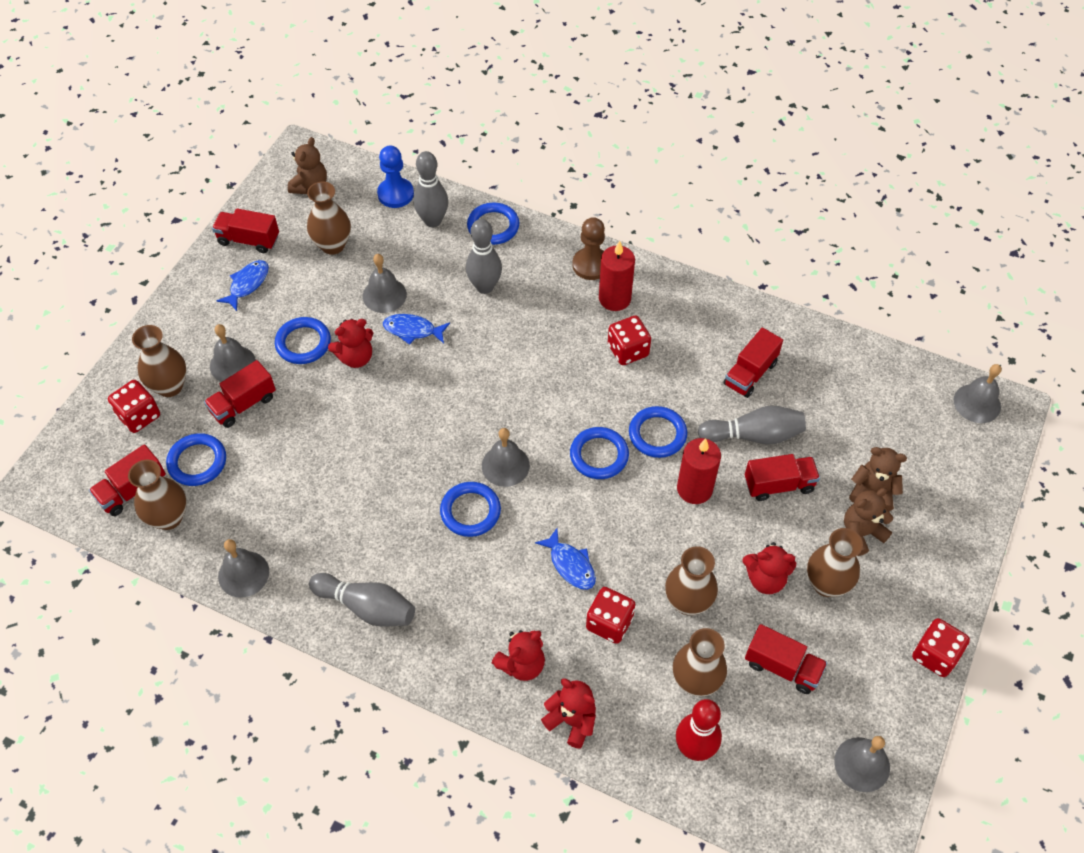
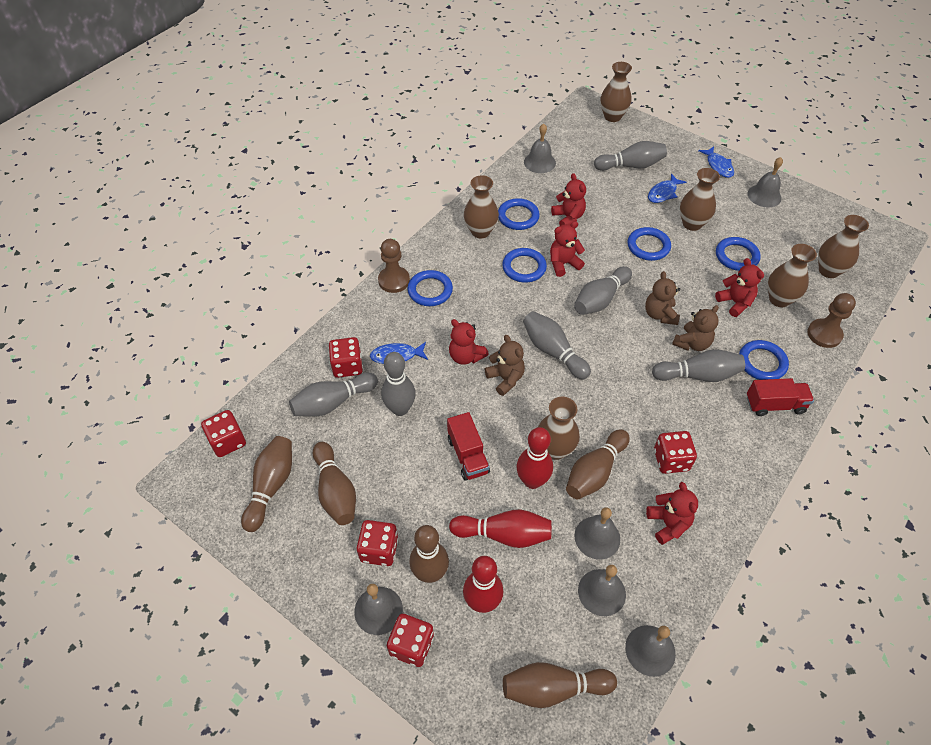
blue pawn: 1 -> 0
brown bowling pin: 0 -> 5
brown pawn: 1 -> 2
grey bowling pin: 4 -> 6
red bowling pin: 1 -> 3
red candle: 2 -> 0
red dice: 4 -> 5
red teddy bear: 4 -> 5
red truck: 6 -> 2

